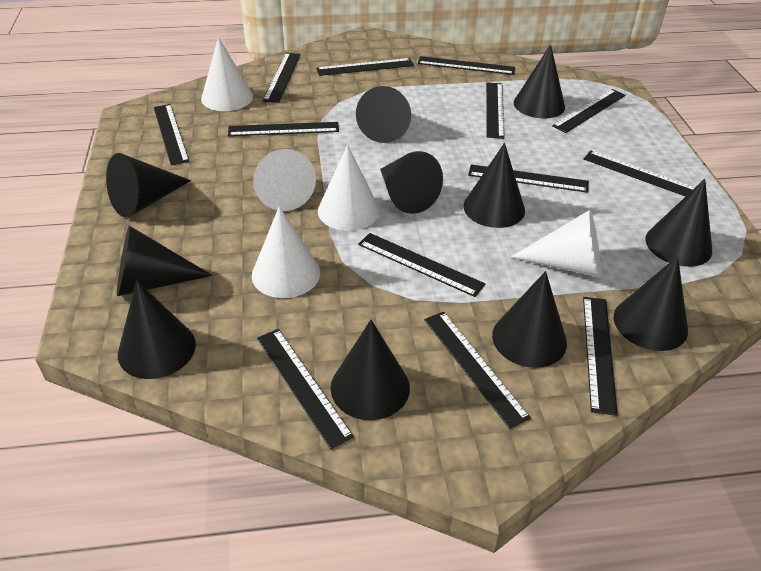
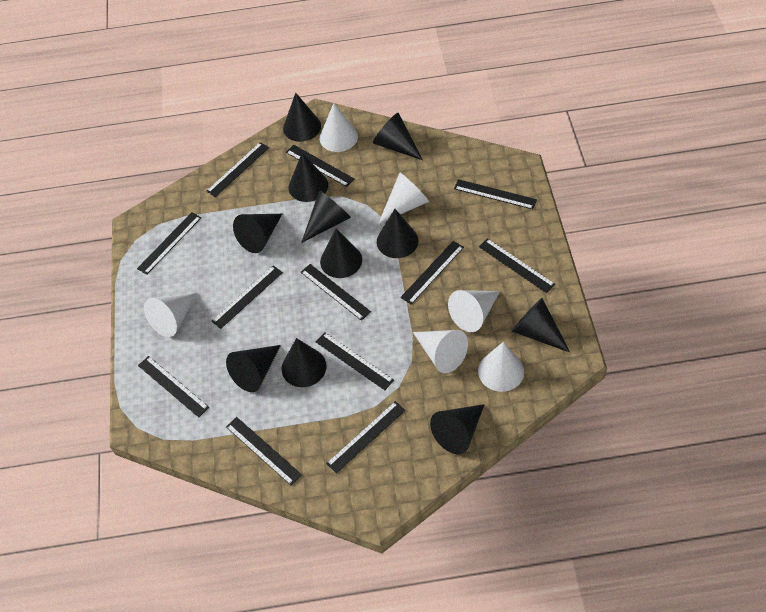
black ruler: 13 -> 12
white cone: 5 -> 6

